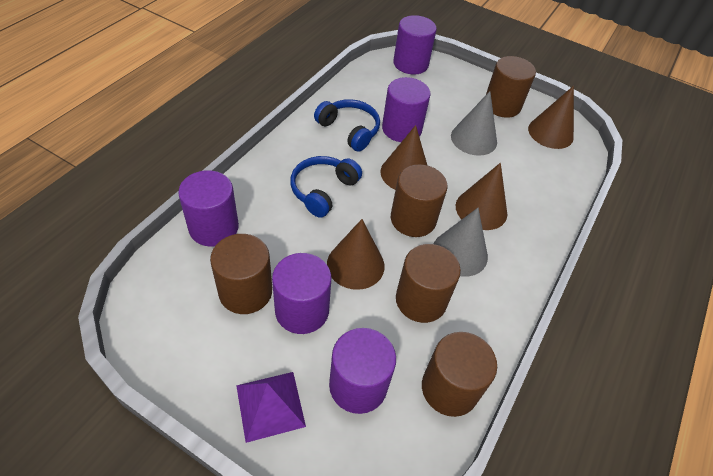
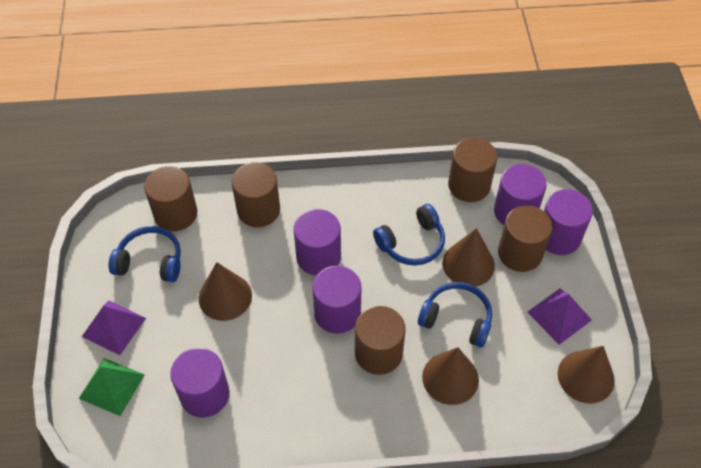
blue headphones: 2 -> 3
green pyramid: 0 -> 1
grey cone: 2 -> 0
purple pyramid: 1 -> 2

